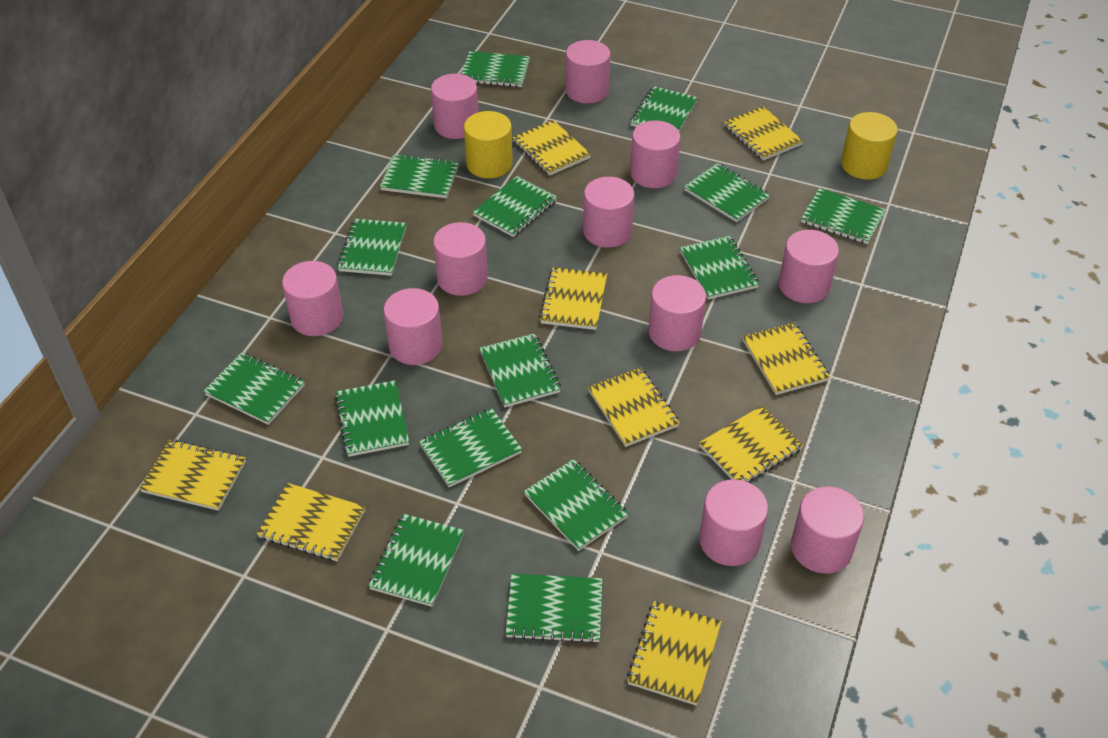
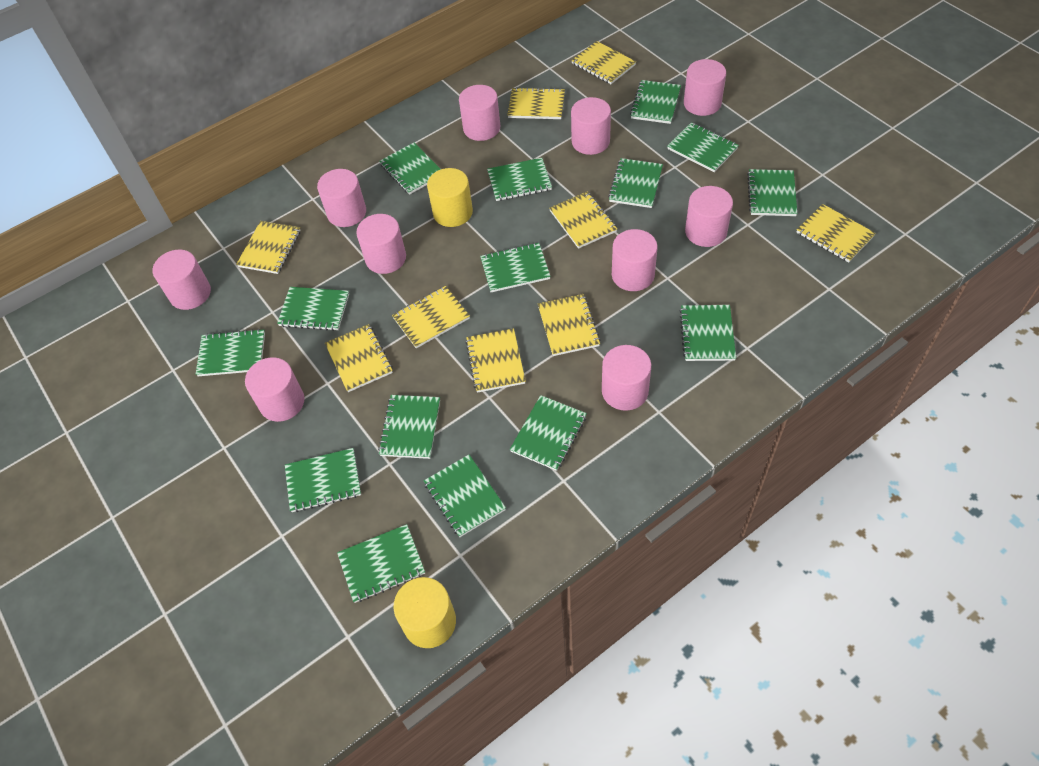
pink cylinder: 11 -> 10

